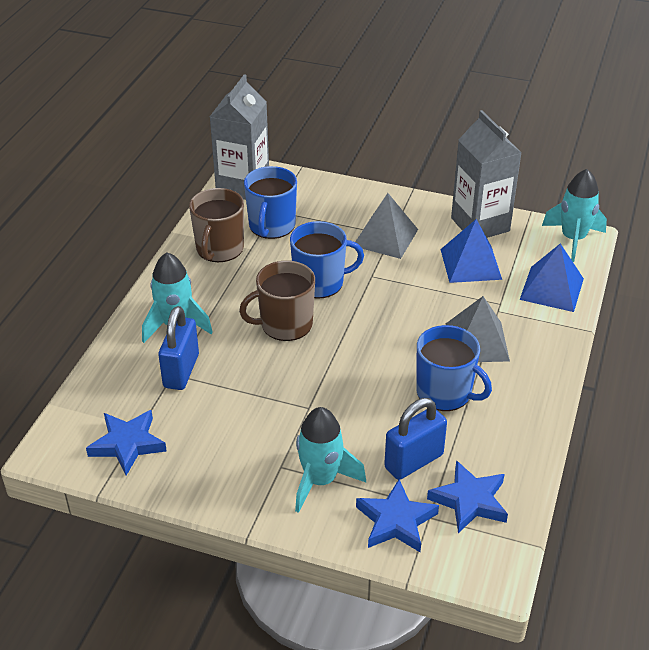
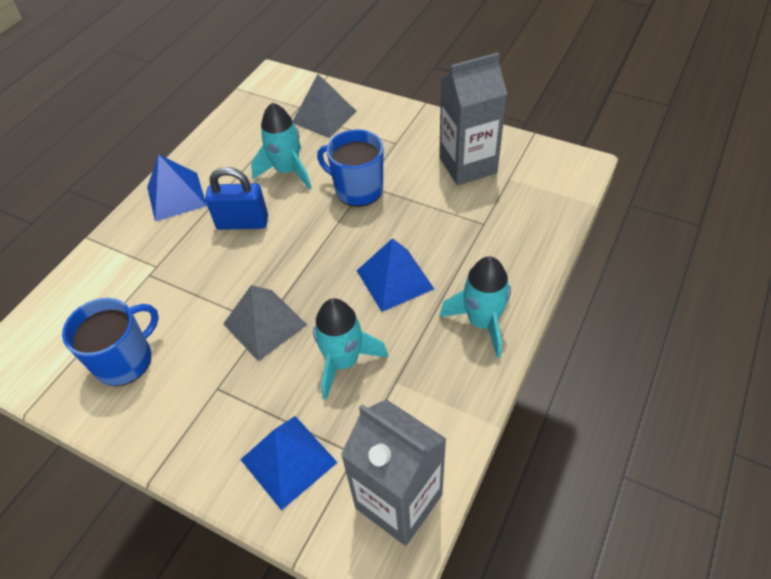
blue mug: 3 -> 2
blue padlock: 2 -> 1
blue pyramid: 2 -> 3
blue star: 3 -> 0
brown mug: 2 -> 0

